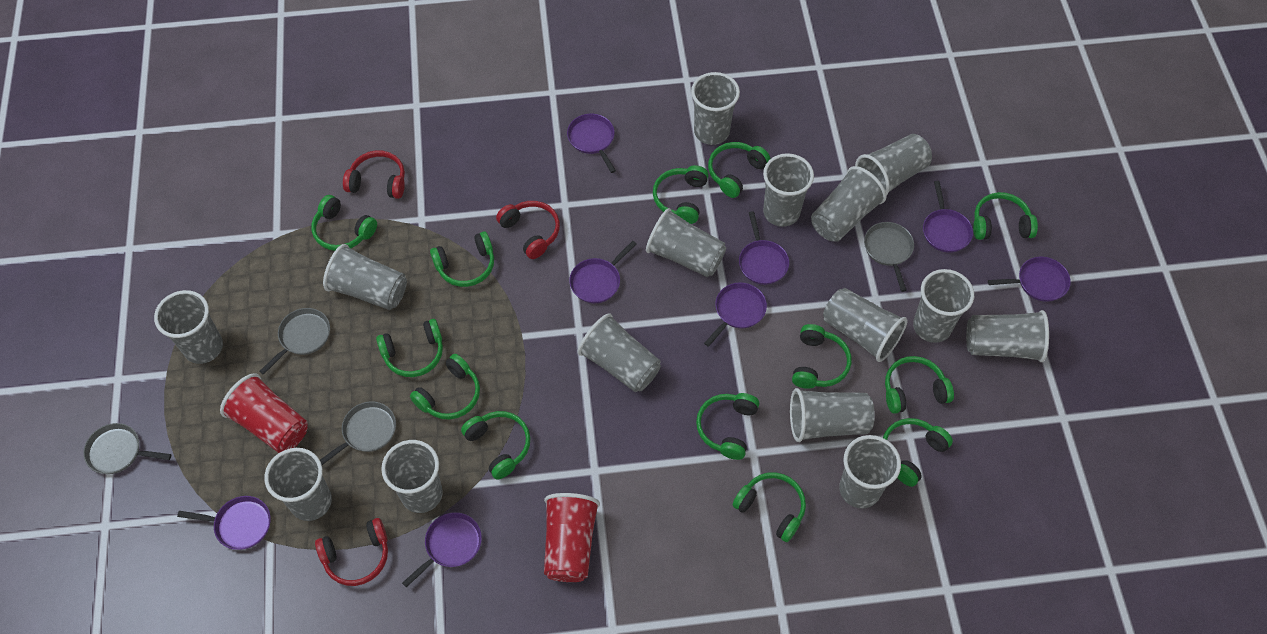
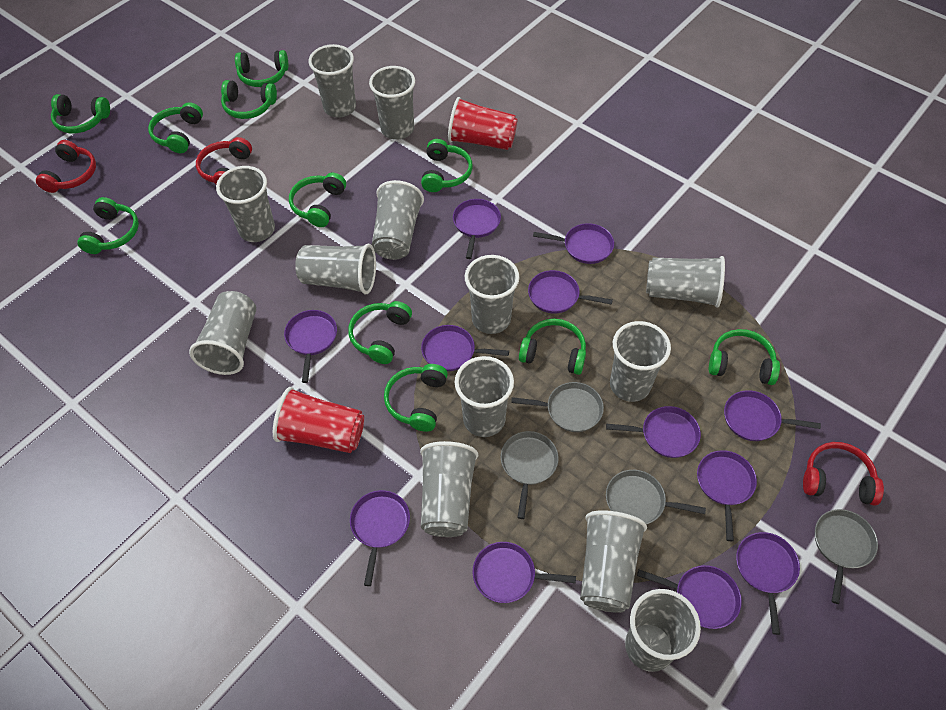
green headphones: 13 -> 11
grey cup: 15 -> 13
purple pan: 8 -> 12

